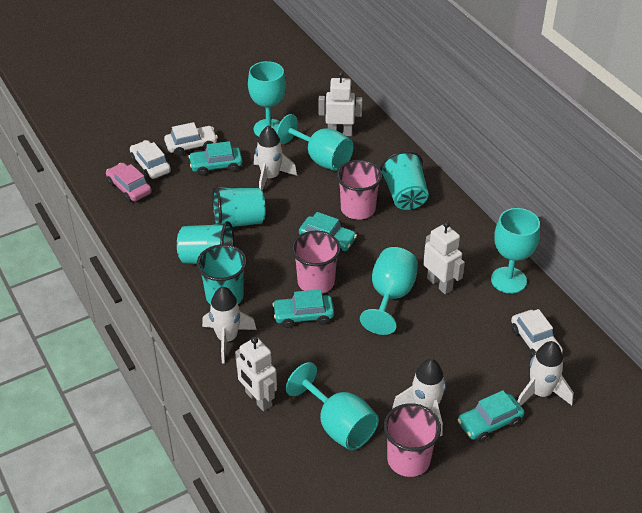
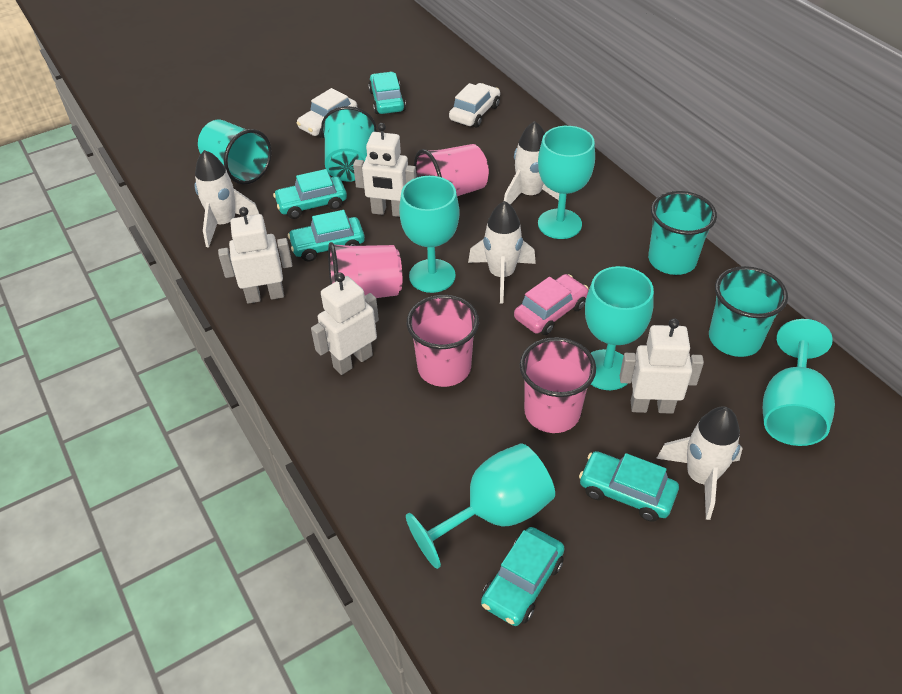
pink cup: 3 -> 4
turquoise car: 4 -> 5
white car: 3 -> 2
white robot: 3 -> 4

